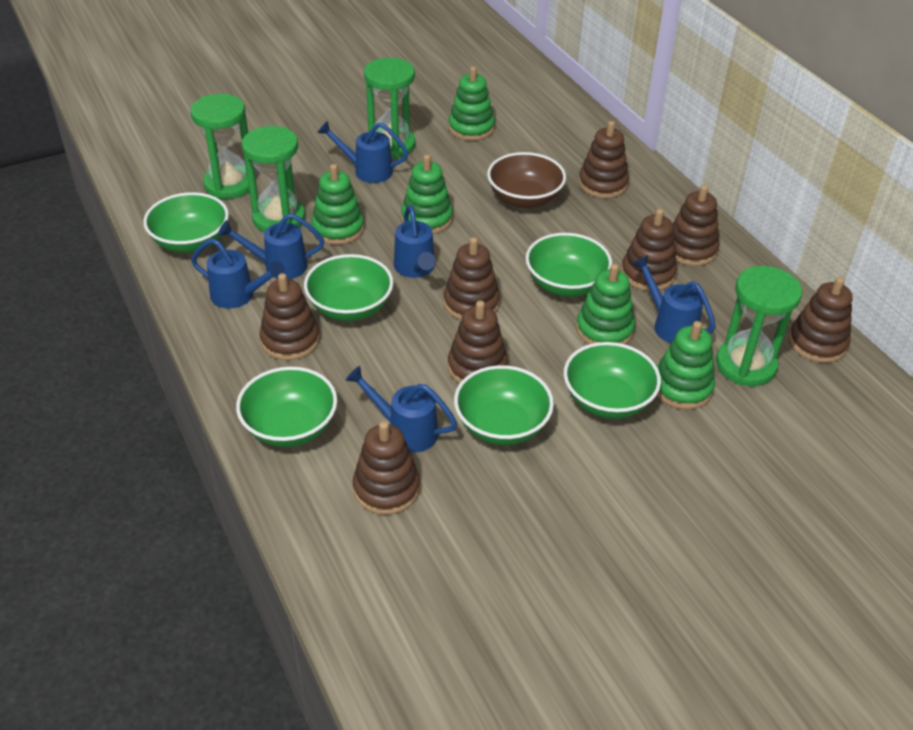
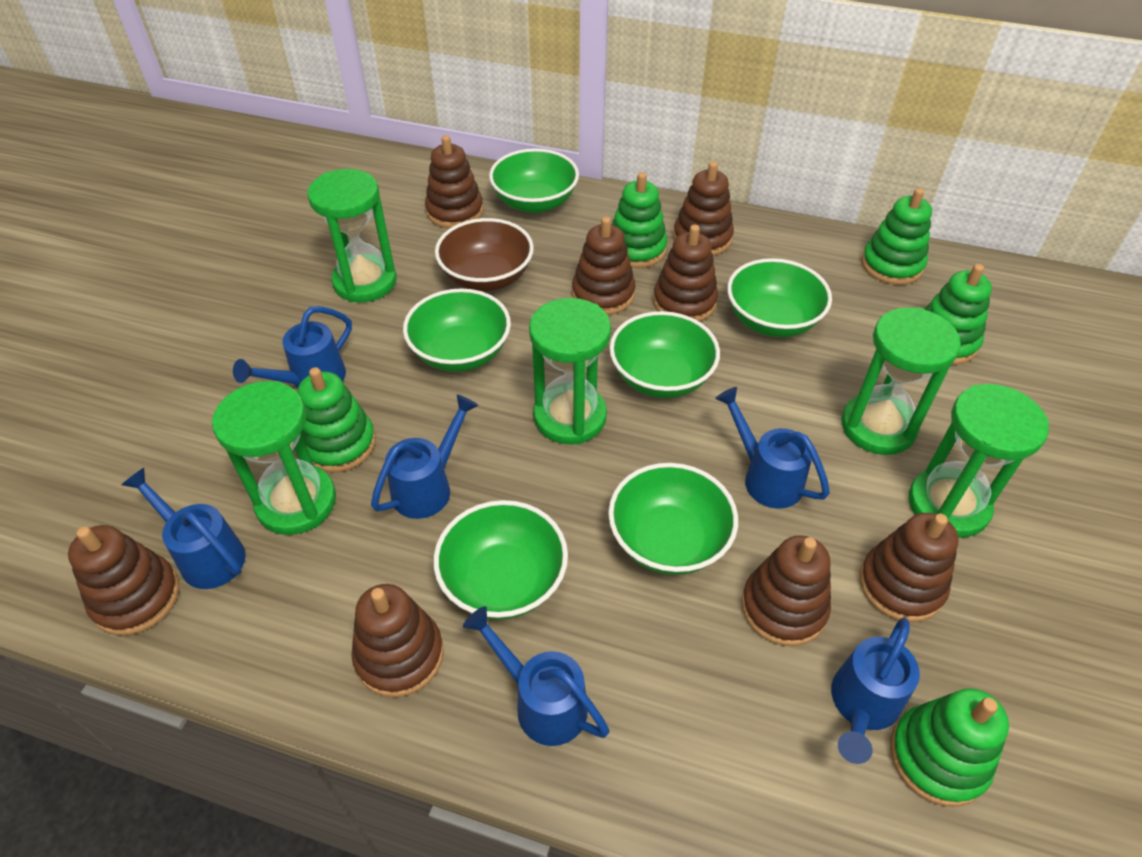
green hourglass: 4 -> 5

